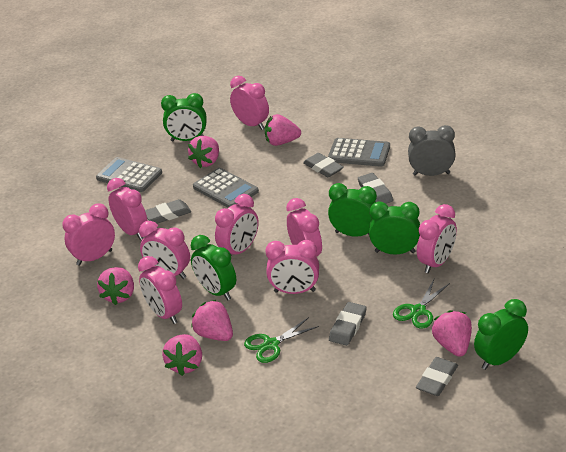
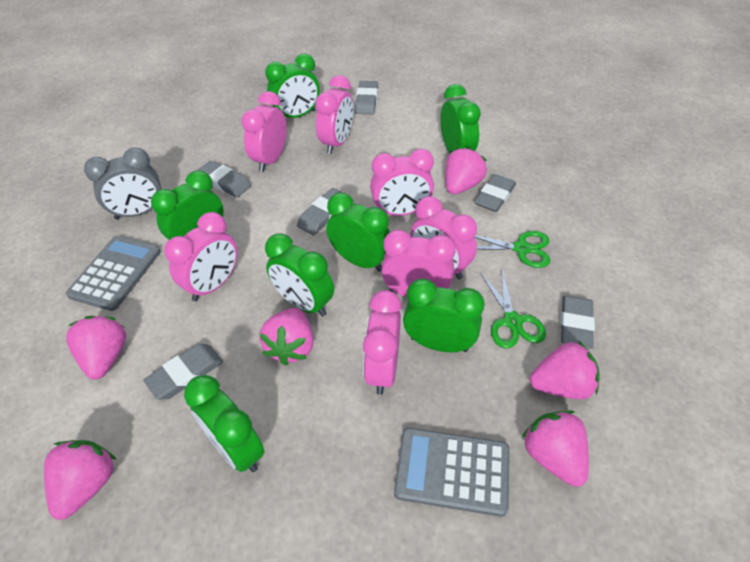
green clock: 5 -> 7
grey calculator: 3 -> 2
grey eraser: 5 -> 6
pink clock: 9 -> 7

